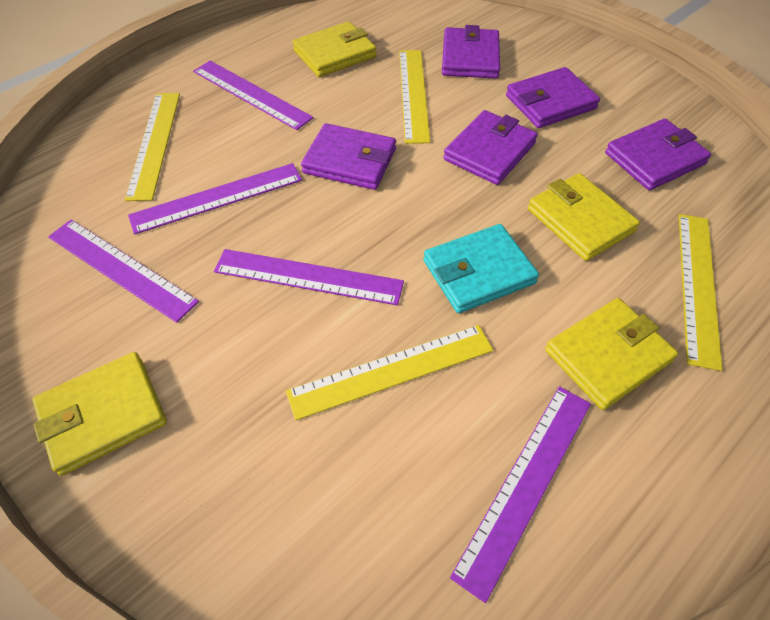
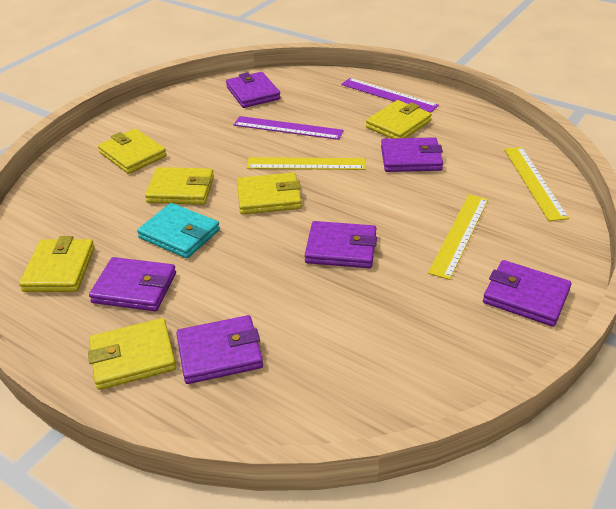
purple ruler: 5 -> 2
purple wallet: 5 -> 6
yellow ruler: 4 -> 3
yellow wallet: 4 -> 6

